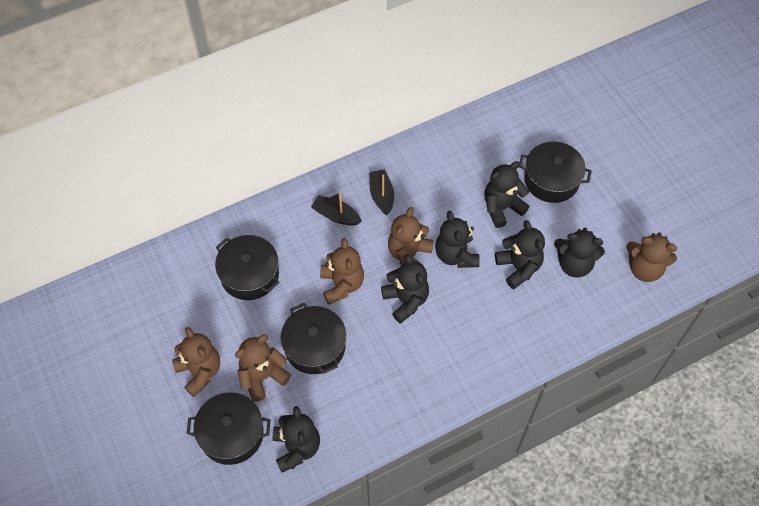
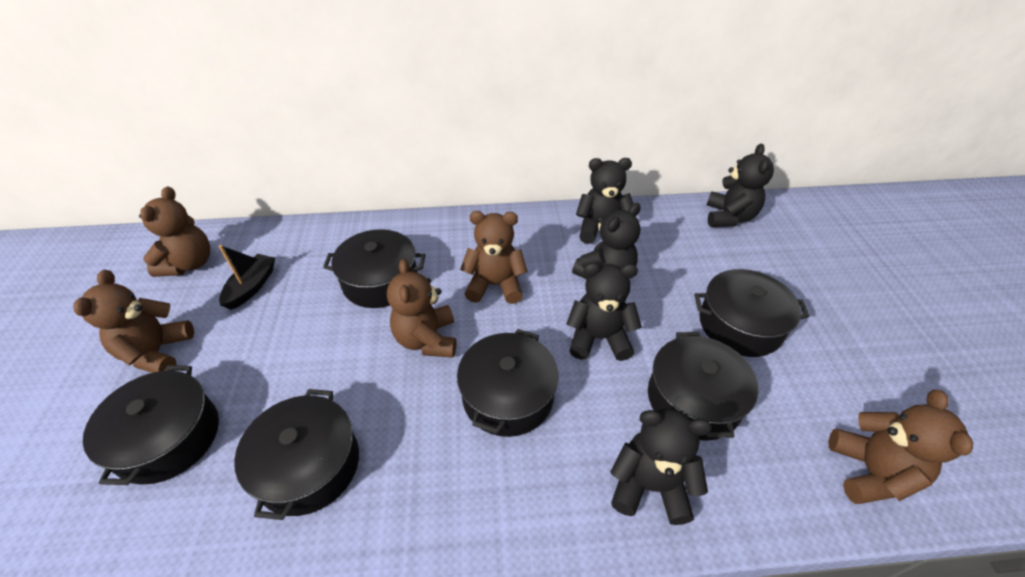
black boat: 2 -> 1
black pot: 4 -> 6
black teddy bear: 6 -> 5

